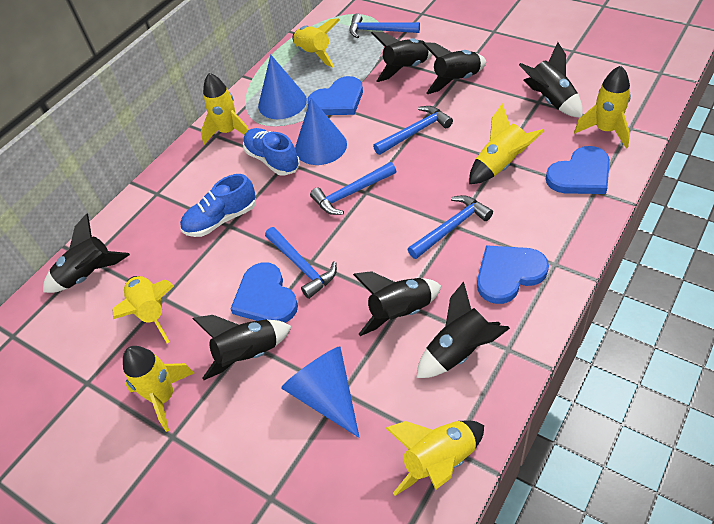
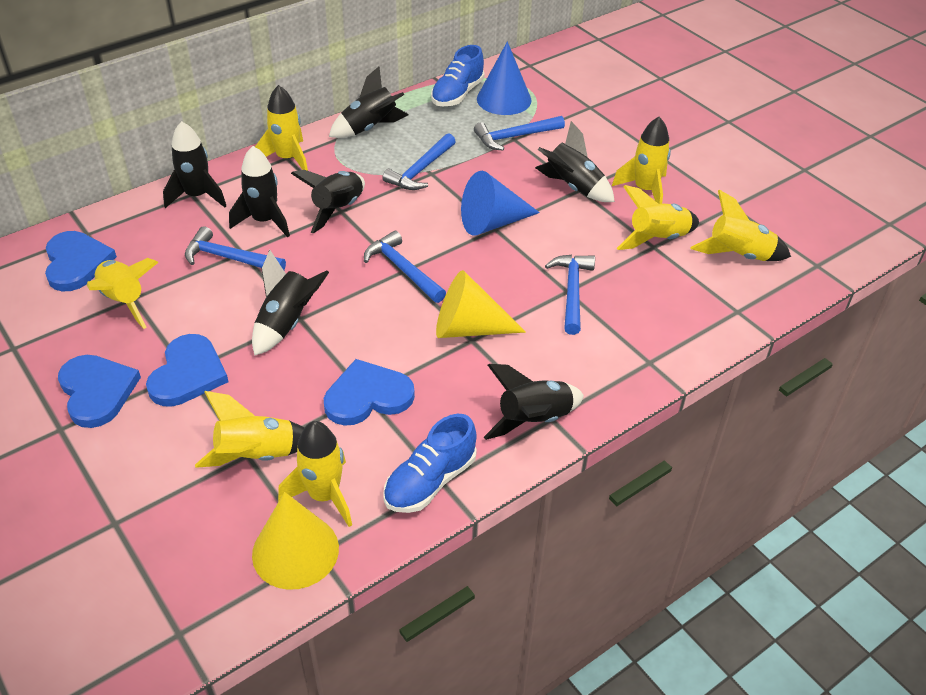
blue cone: 3 -> 2
yellow cone: 0 -> 2

